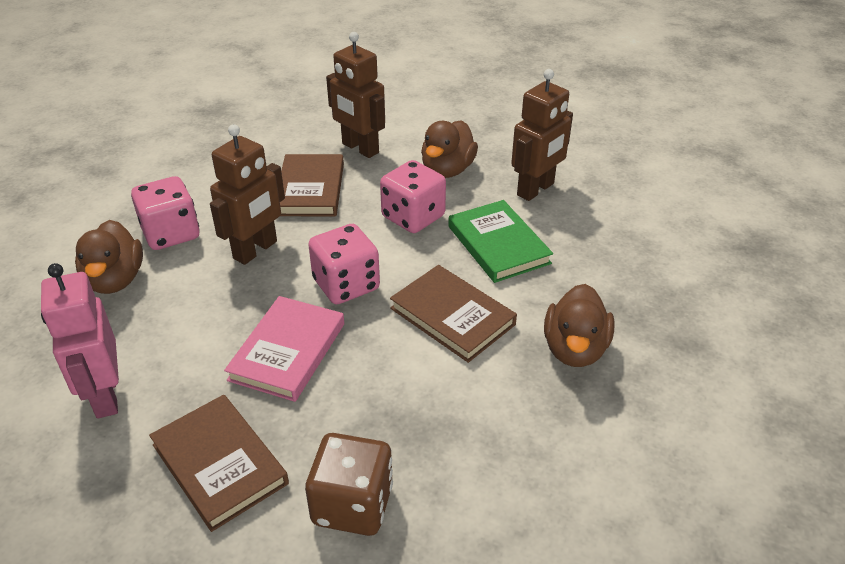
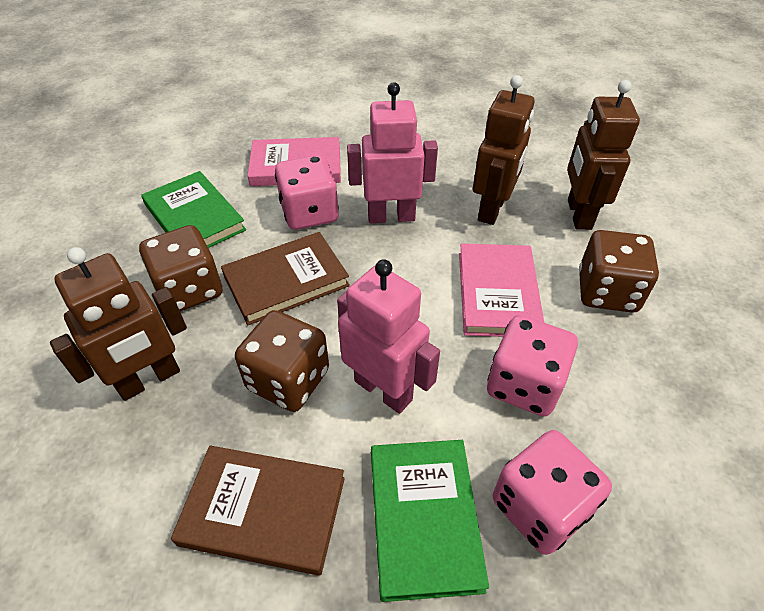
brown book: 3 -> 2
brown dice: 1 -> 3
brown duck: 3 -> 0
green book: 1 -> 2
pink book: 1 -> 2
pink robot: 1 -> 2

